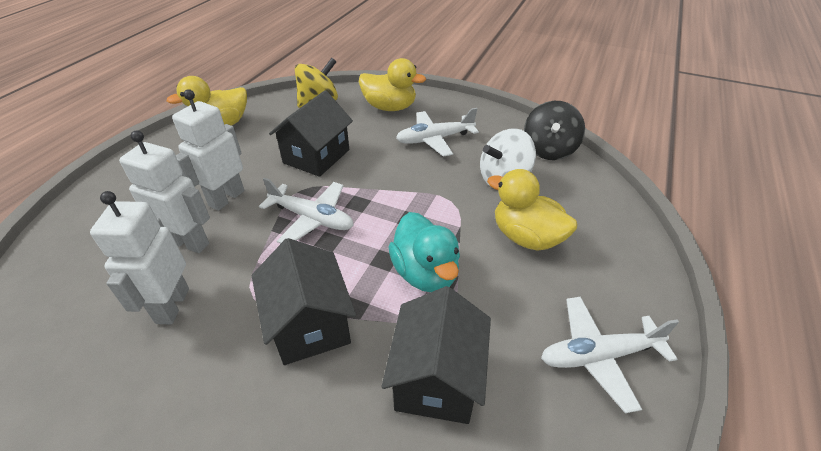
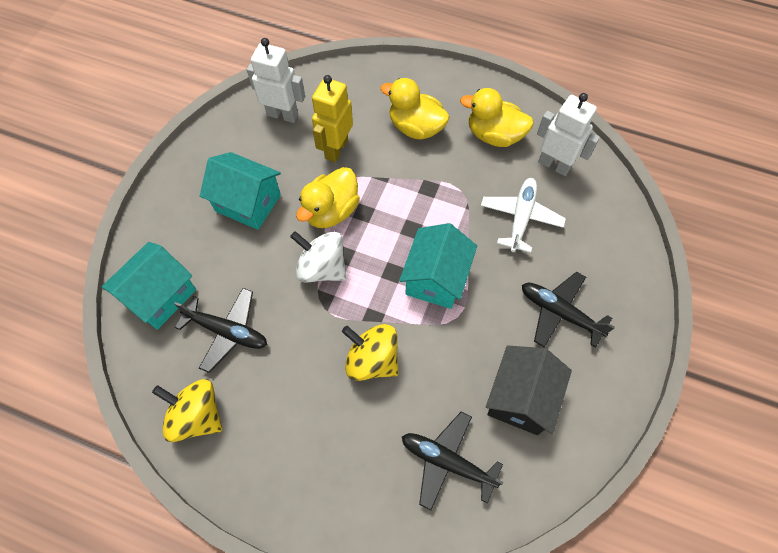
black house: 3 -> 1
black plane: 0 -> 3
black spinning top: 1 -> 0
turquoise duck: 1 -> 0
turquoise house: 0 -> 3
white plane: 3 -> 1
white robot: 3 -> 2
yellow robot: 0 -> 1
yellow spinning top: 1 -> 2

